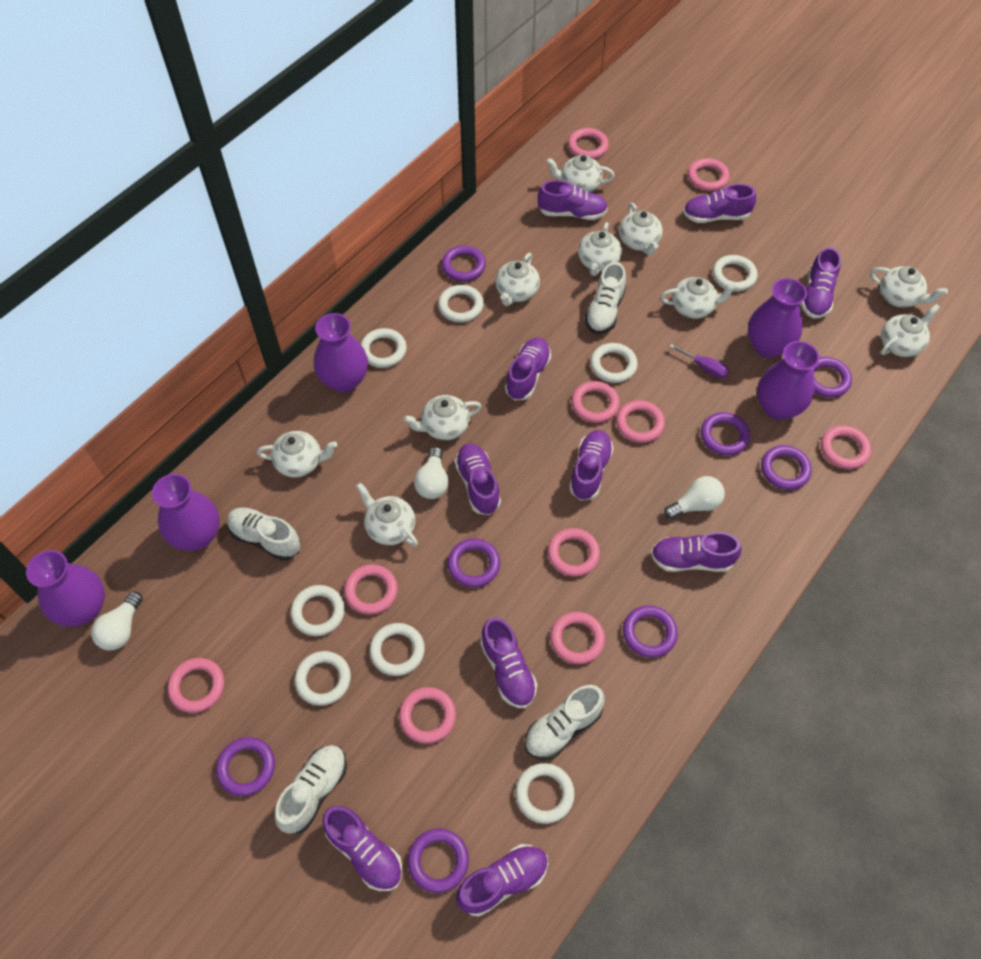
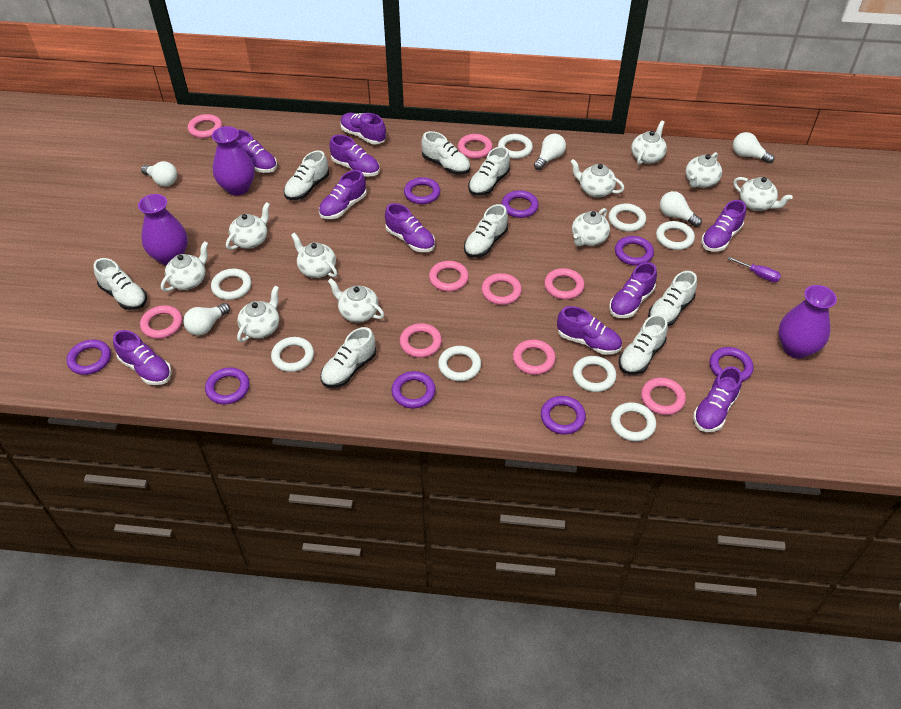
pink ring: 10 -> 9
purple vase: 5 -> 3
white light bulb: 3 -> 5
white shoe: 4 -> 8

